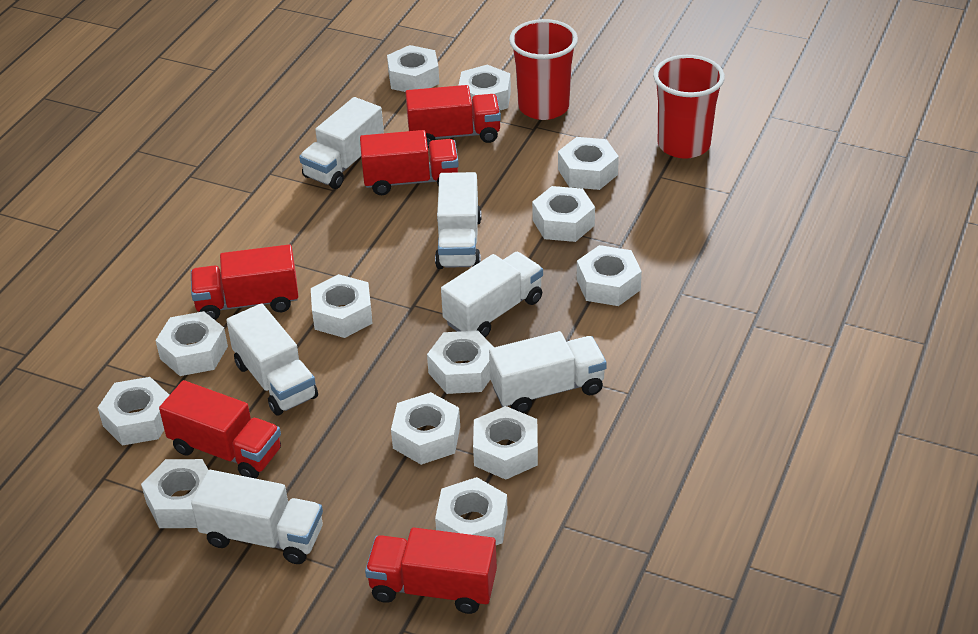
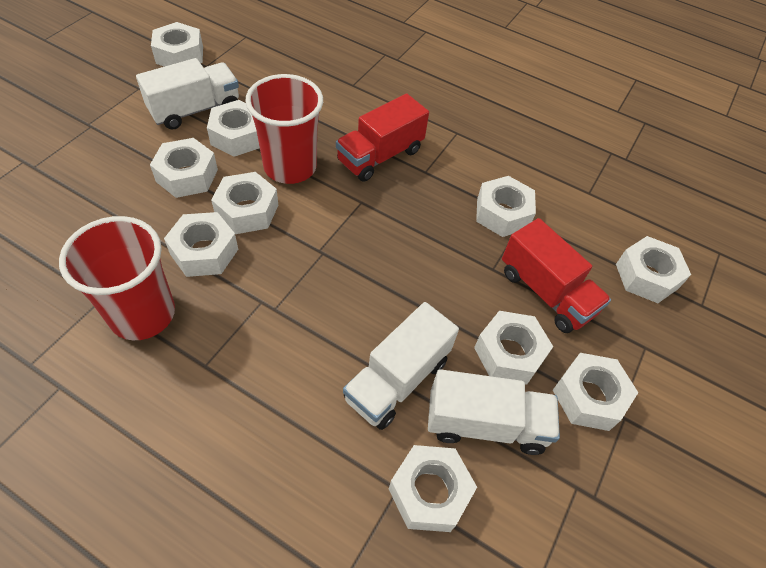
red truck: 5 -> 2
white nut: 13 -> 10
white truck: 6 -> 3

